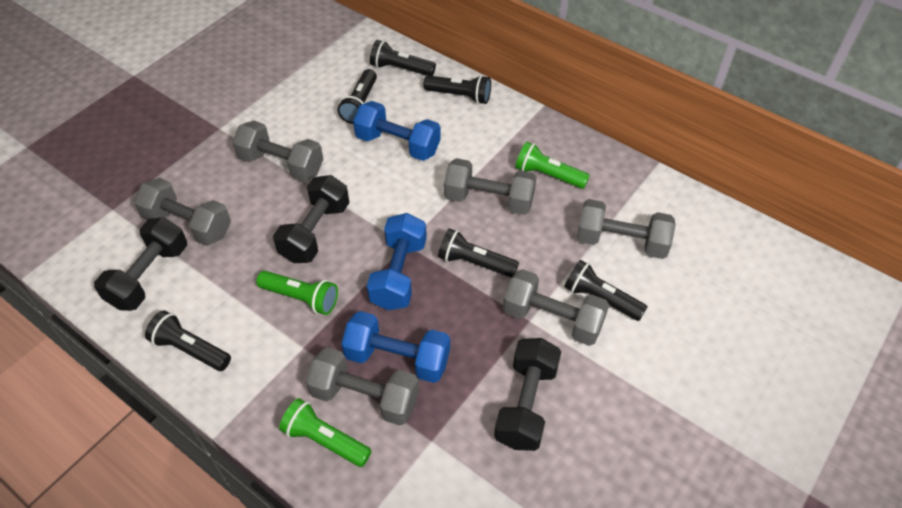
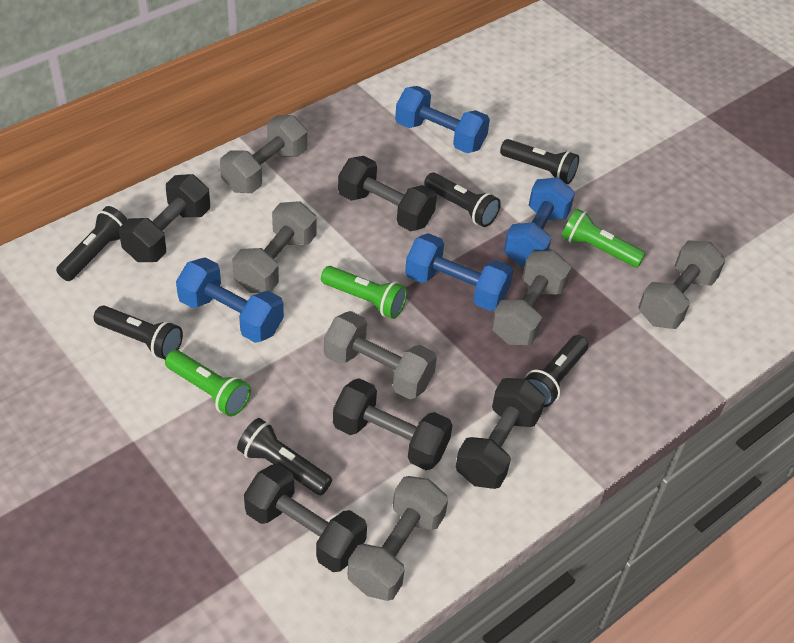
black dumbbell: 3 -> 5
blue dumbbell: 3 -> 4

